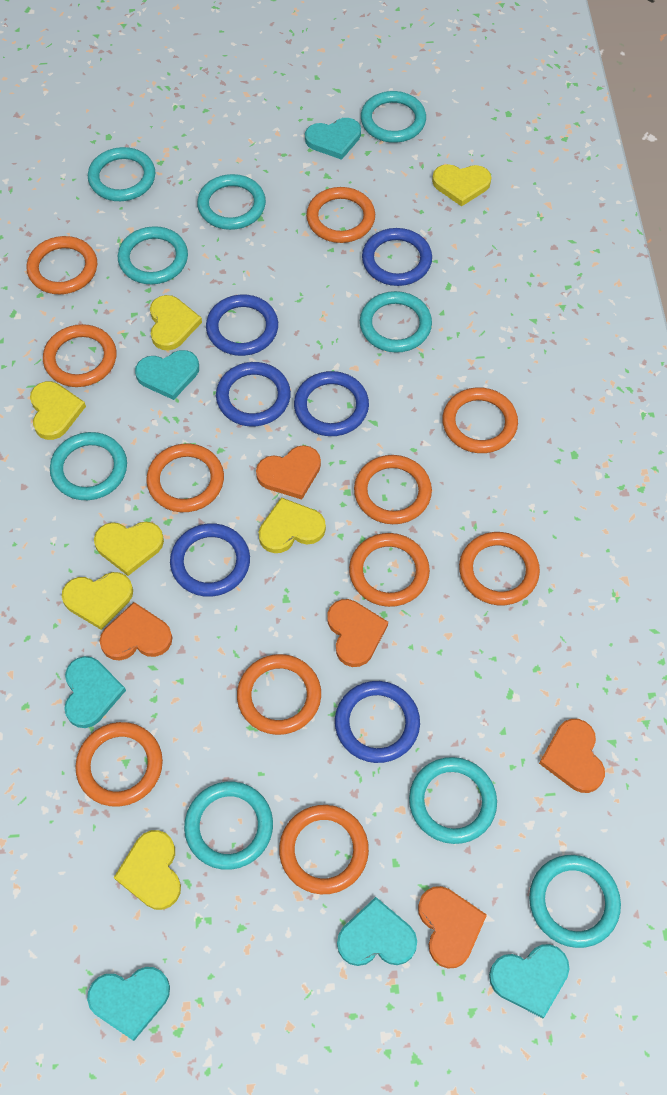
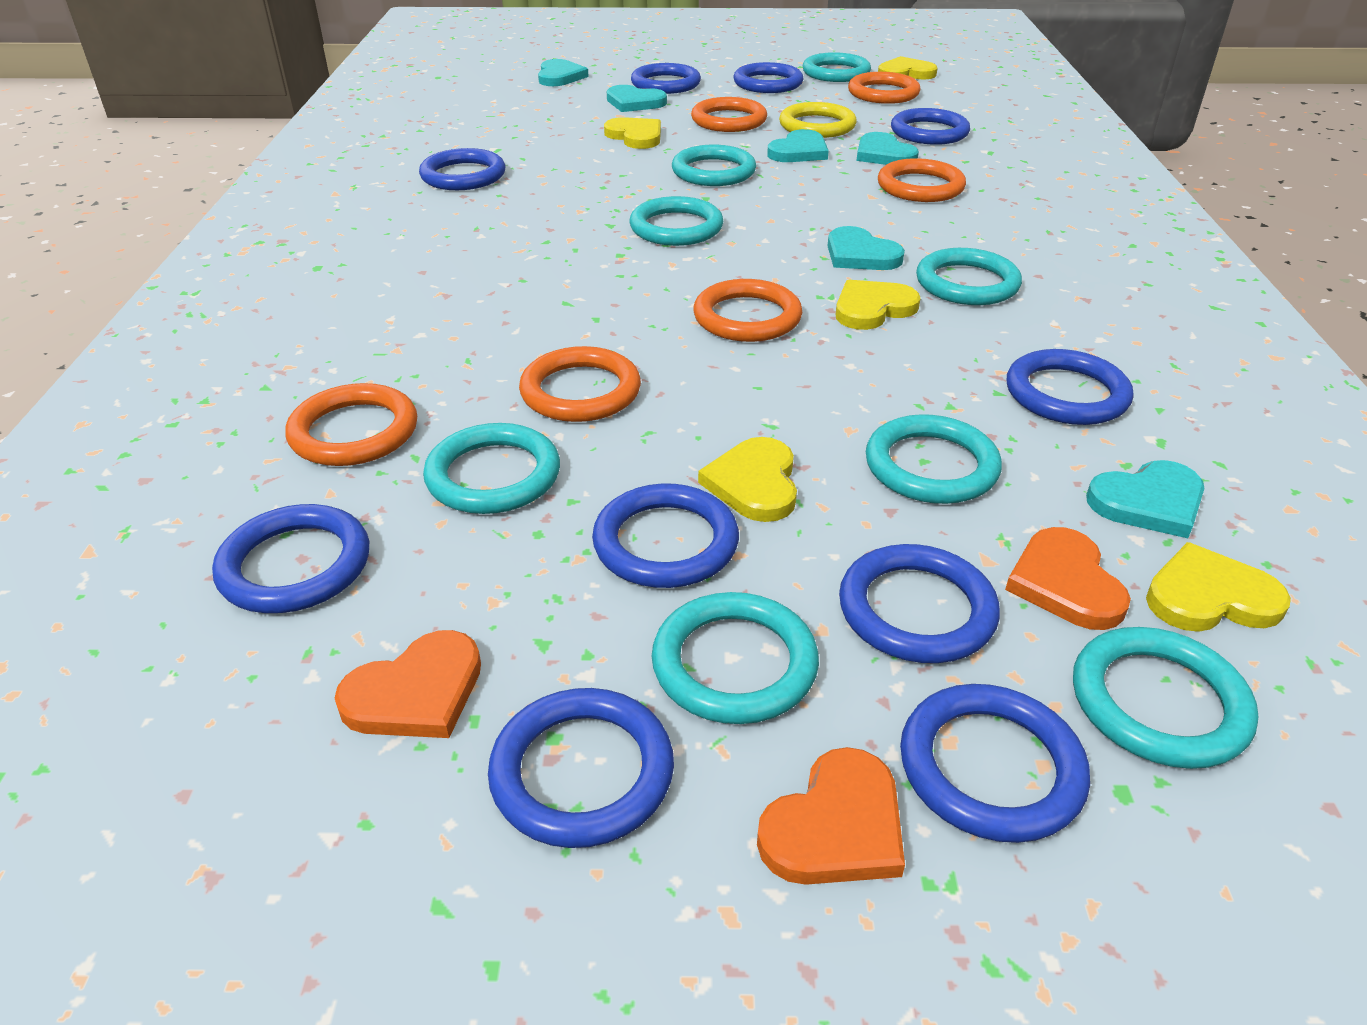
blue ring: 6 -> 10
orange heart: 5 -> 3
orange ring: 11 -> 6
turquoise ring: 9 -> 8
yellow heart: 7 -> 5
yellow ring: 0 -> 1

